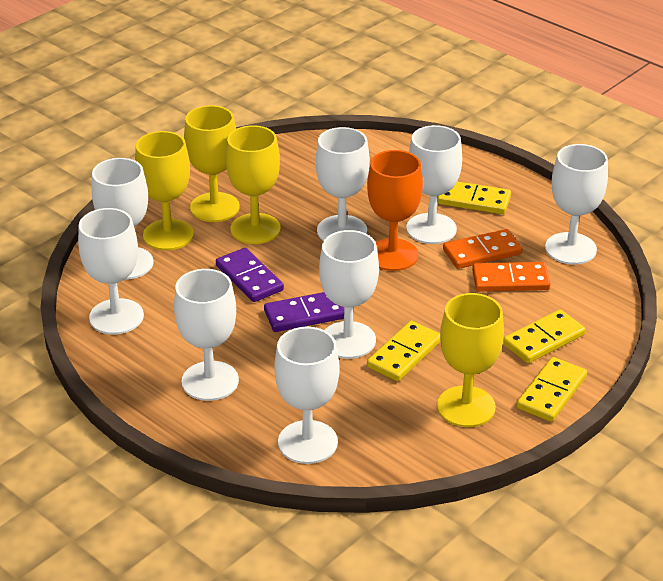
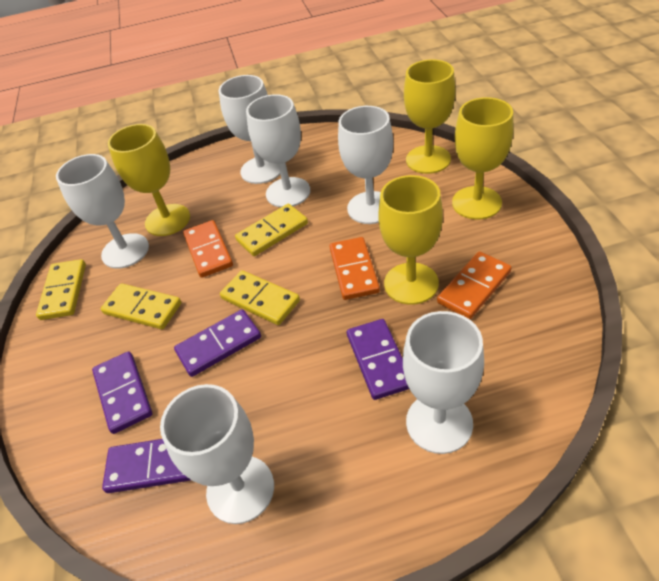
orange domino: 2 -> 3
orange goblet: 1 -> 0
purple domino: 2 -> 4
white goblet: 8 -> 6

